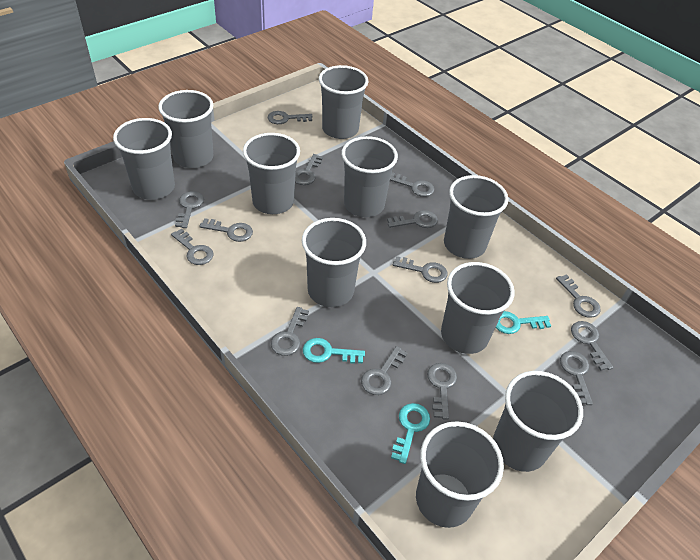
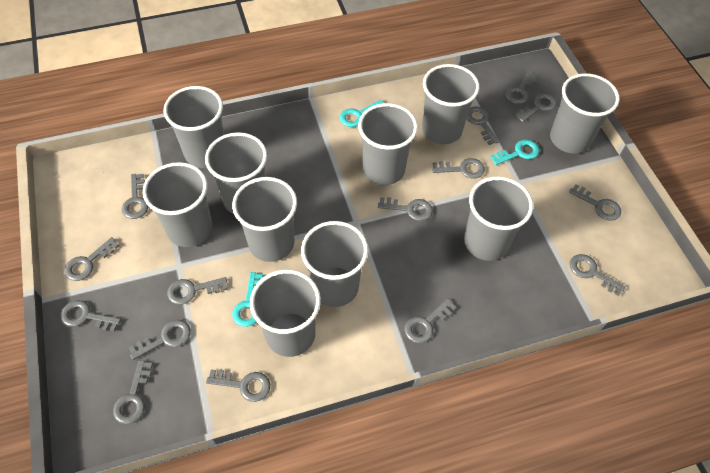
grey key: 14 -> 15

